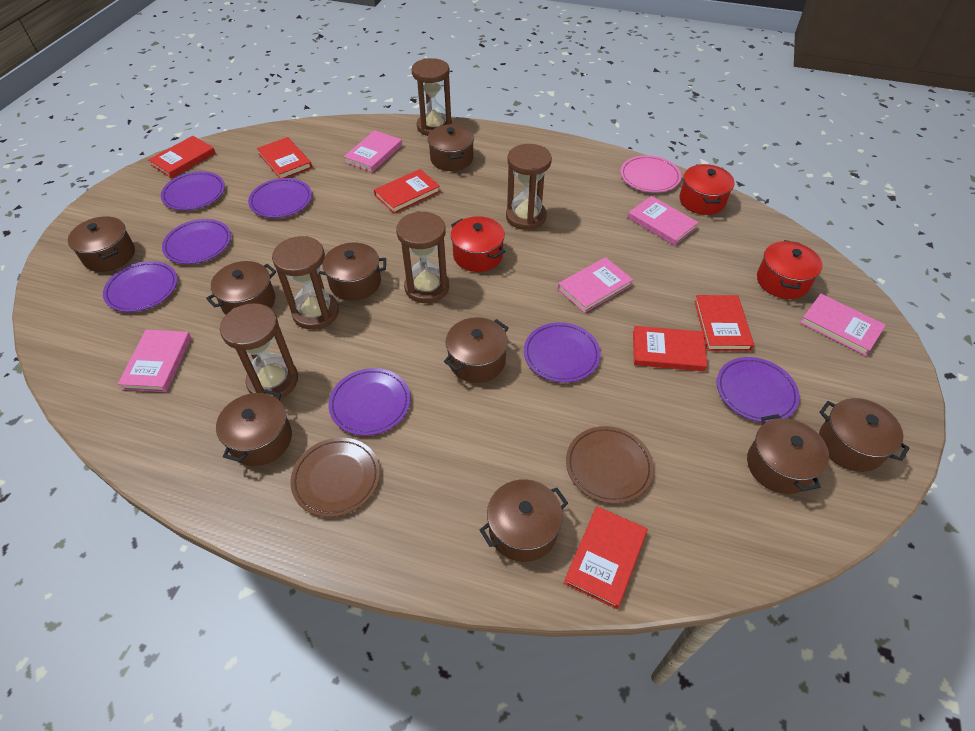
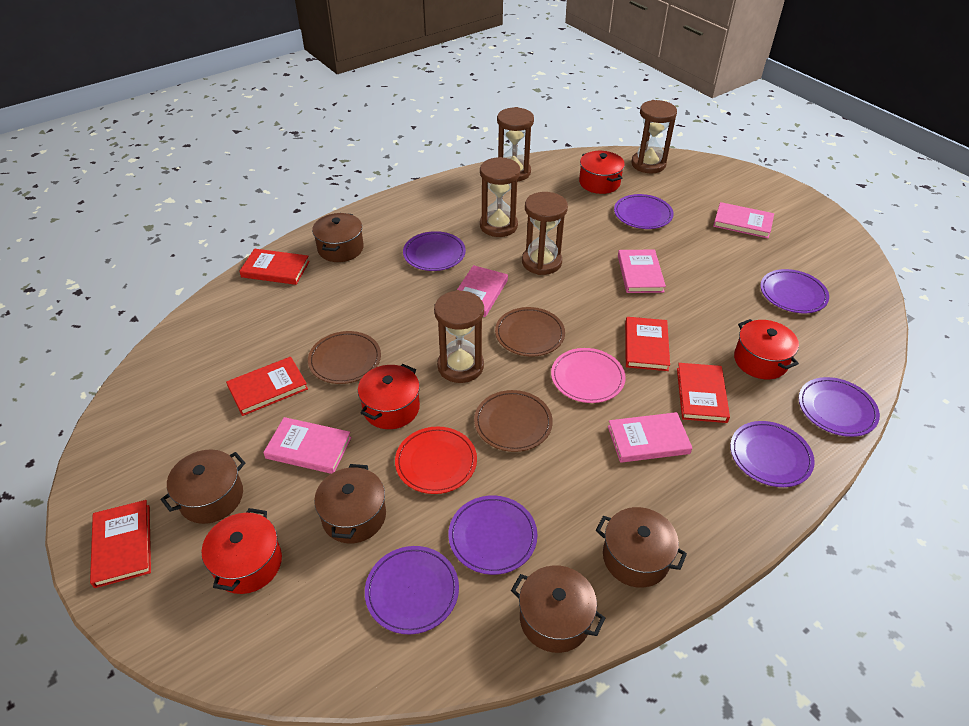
brown plate: 2 -> 3
brown pot: 9 -> 5
red book: 6 -> 5
red plate: 0 -> 1
red pot: 3 -> 4

